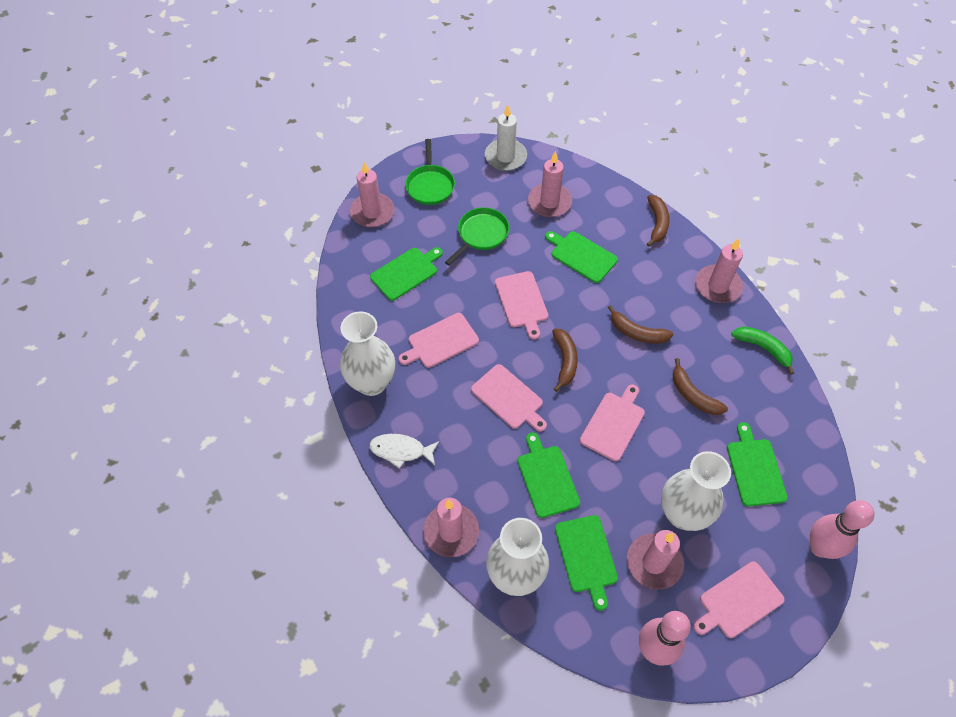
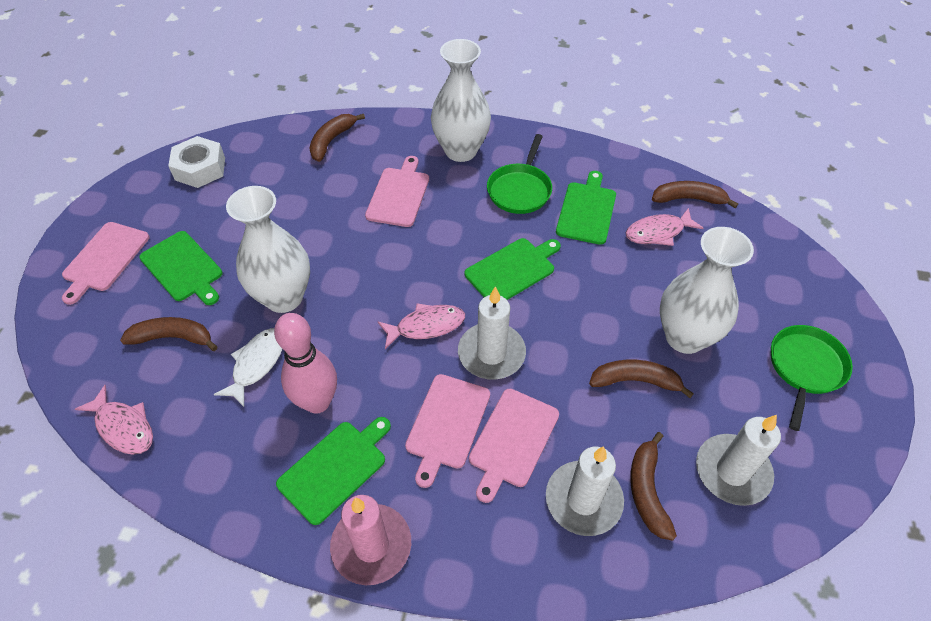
brown banana: 4 -> 5
green banana: 1 -> 0
green cutting board: 5 -> 4
pink bowling pin: 2 -> 1
pink candle: 5 -> 1
pink cutting board: 5 -> 4
pink fish: 0 -> 3
white candle: 1 -> 3
white nut: 0 -> 1

